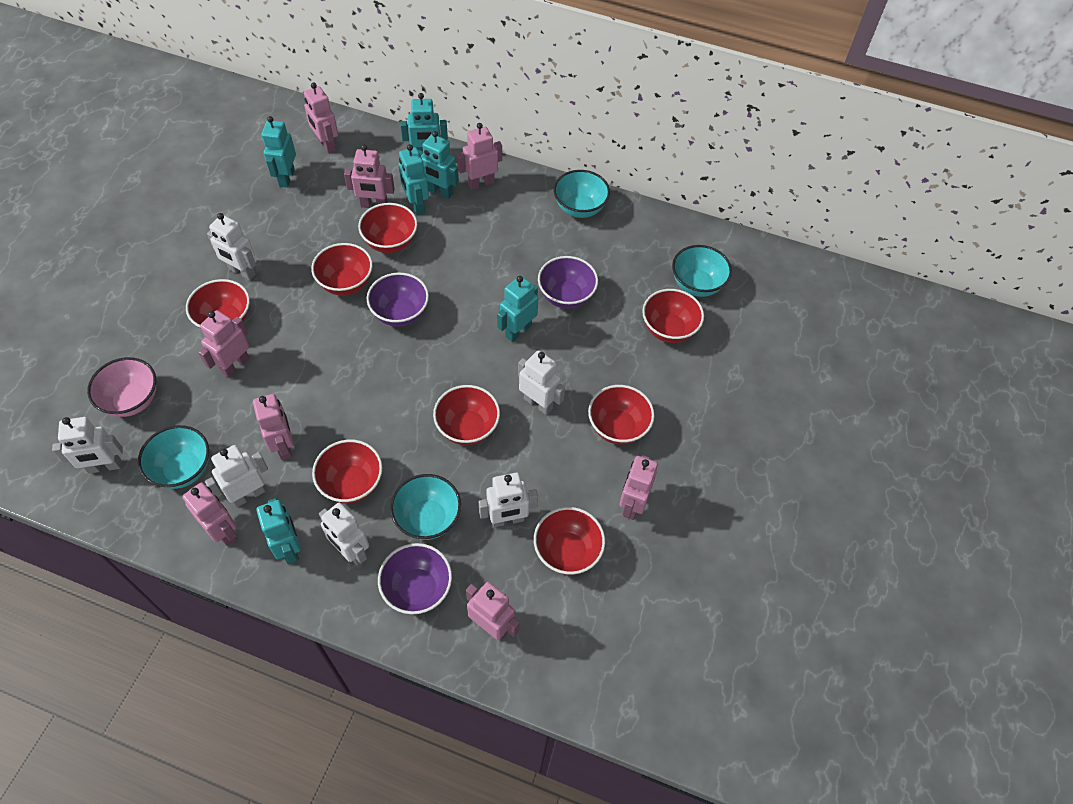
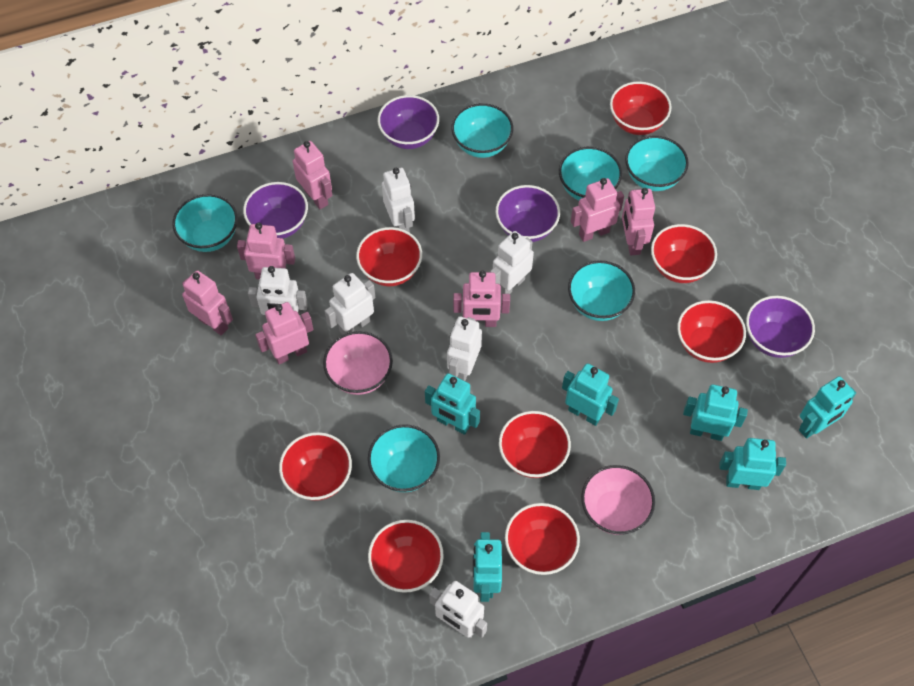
pink bowl: 1 -> 2
pink robot: 8 -> 7
purple bowl: 3 -> 4
turquoise bowl: 4 -> 6

